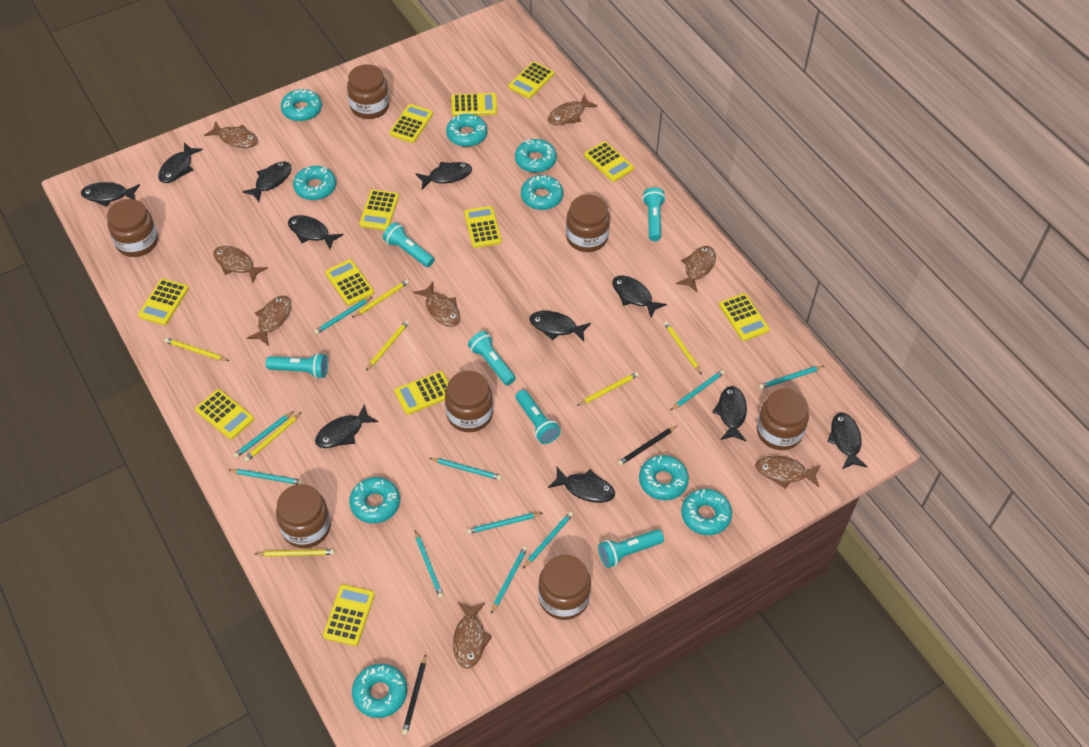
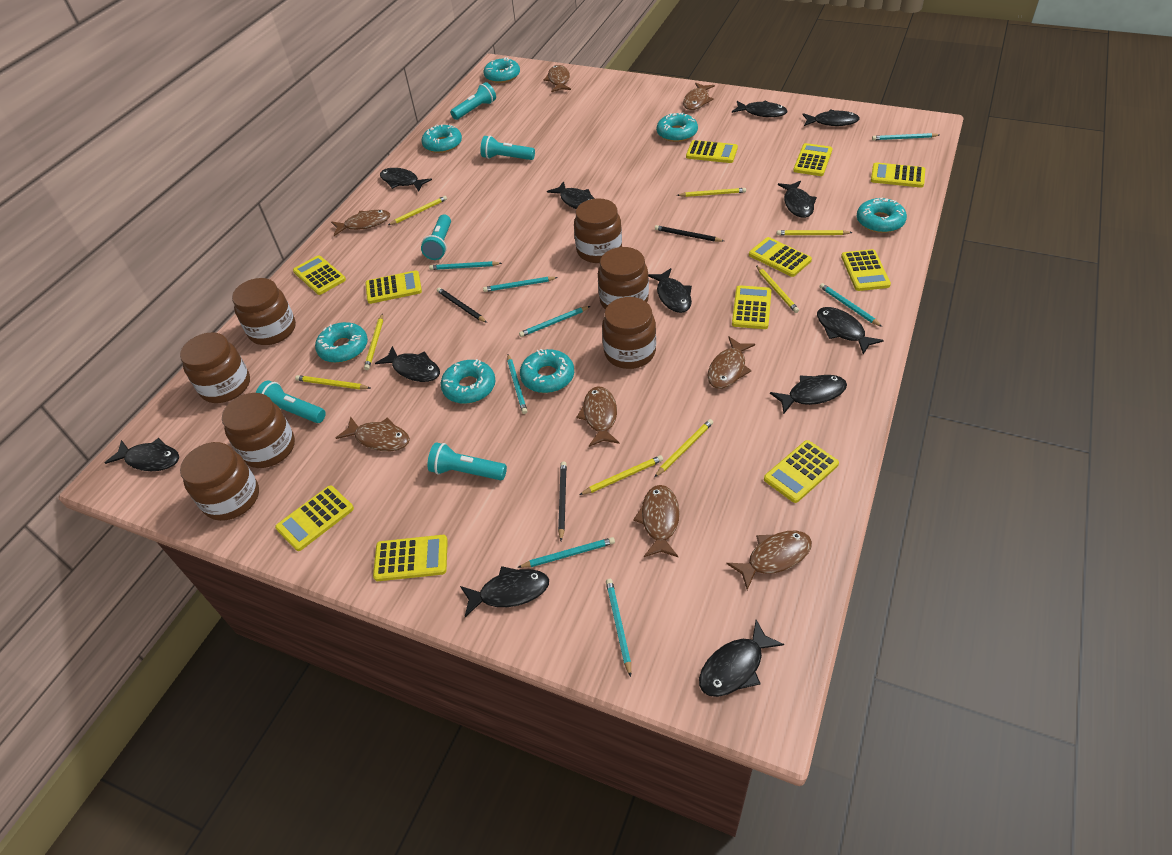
black fish: 11 -> 12
black pencil: 2 -> 3
turquoise donut: 9 -> 7
turquoise flashlight: 6 -> 5
turquoise pencil: 10 -> 8
yellow calculator: 12 -> 11
yellow pencil: 7 -> 8

